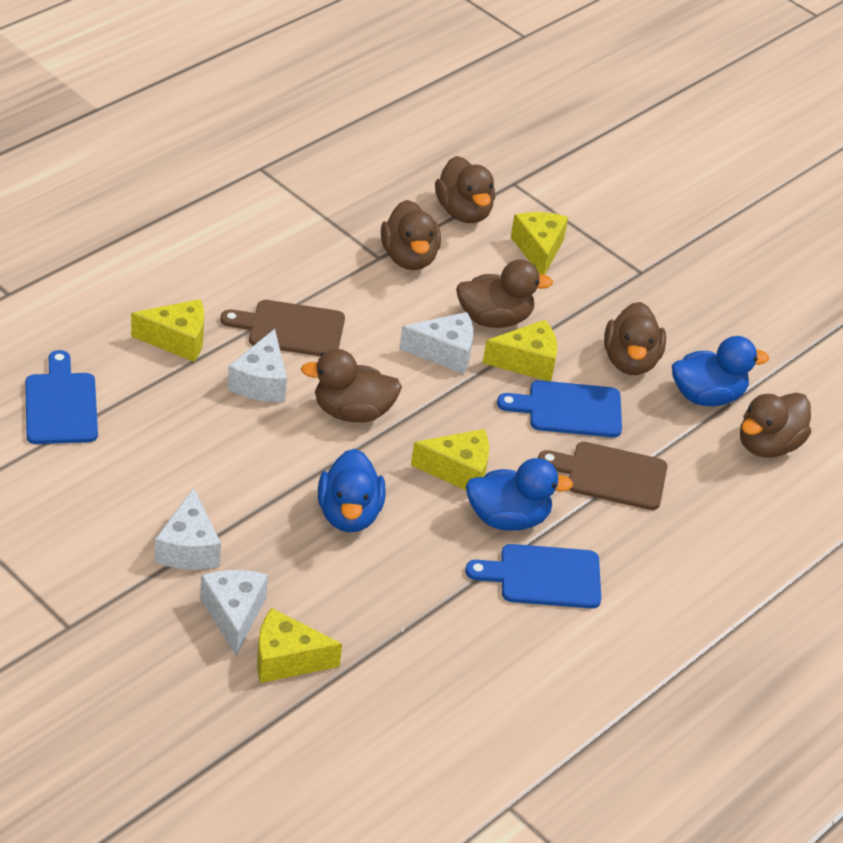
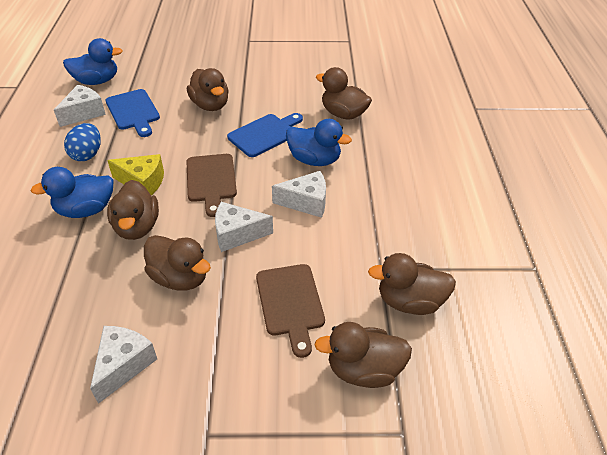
blue cutting board: 3 -> 2
blue egg: 0 -> 1
yellow cheese: 5 -> 1

